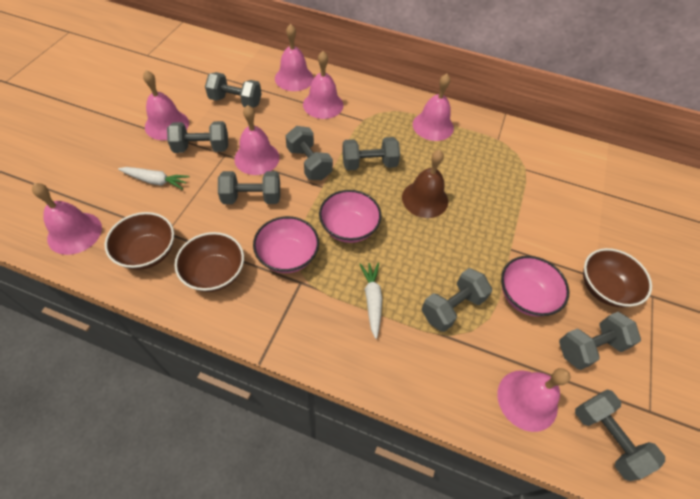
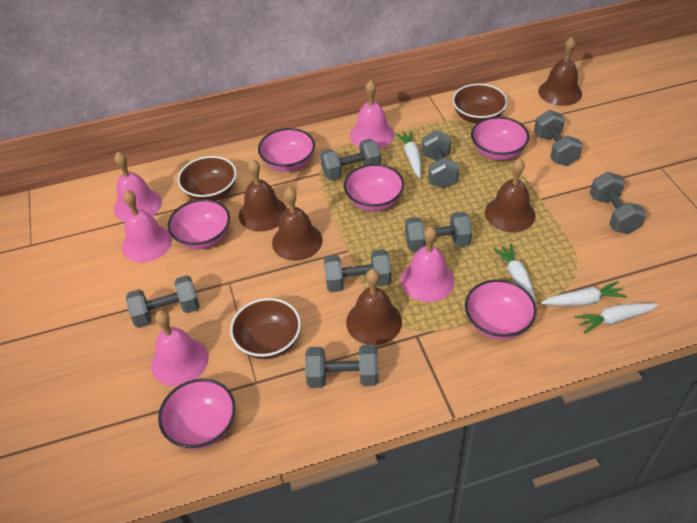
brown bell: 1 -> 5
pink bell: 7 -> 5
pink bowl: 3 -> 6
white carrot: 2 -> 4

